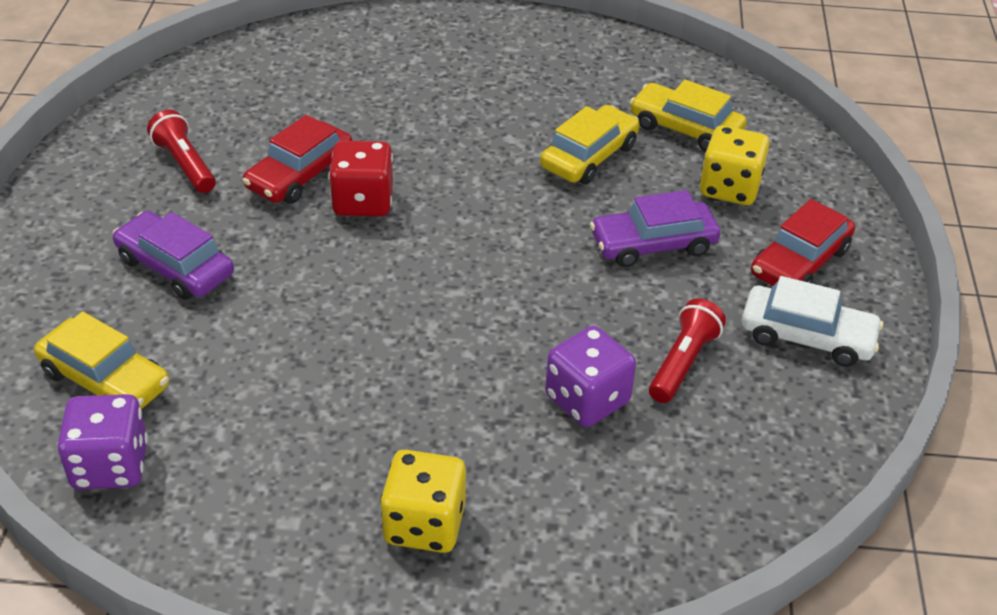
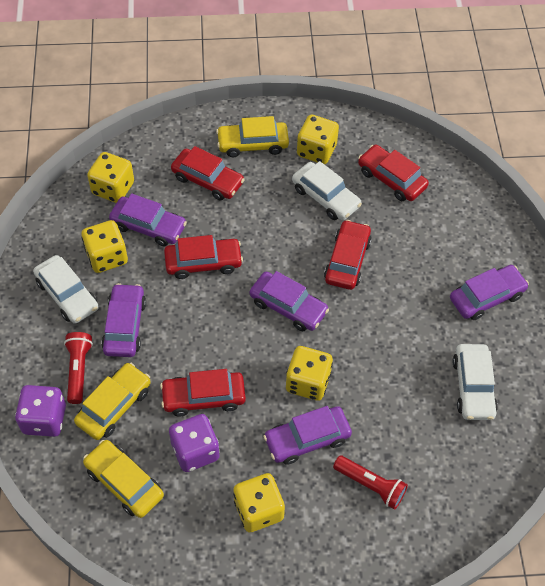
purple car: 2 -> 5
red car: 2 -> 5
red dice: 1 -> 0
white car: 1 -> 3
yellow dice: 2 -> 5

